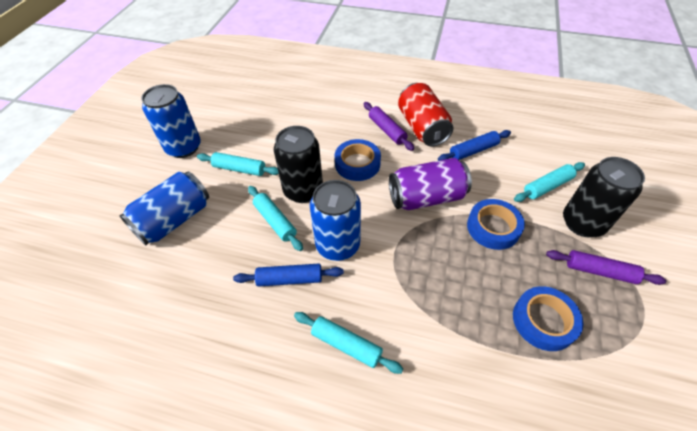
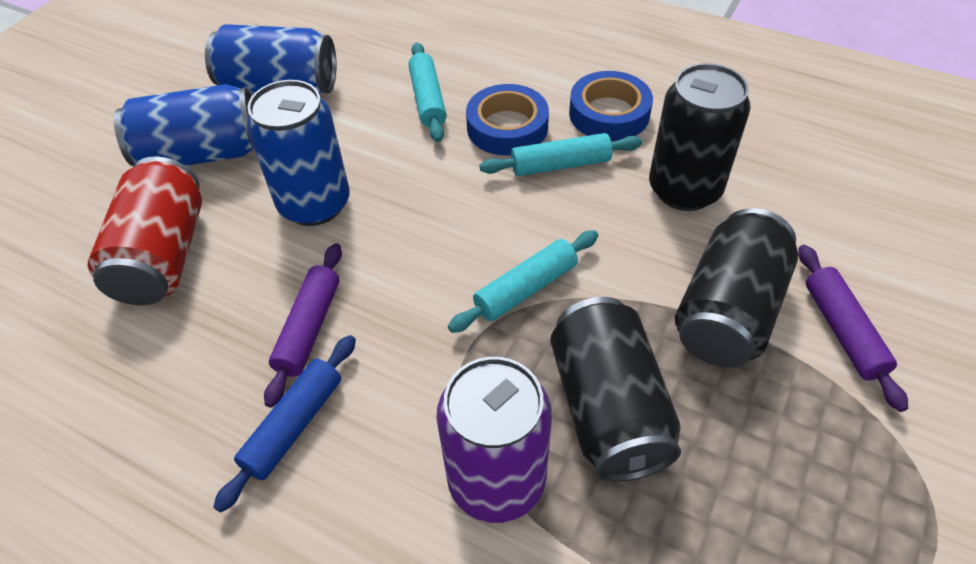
black can: 2 -> 3
blue rolling pin: 2 -> 1
blue tape: 3 -> 2
turquoise rolling pin: 4 -> 3

